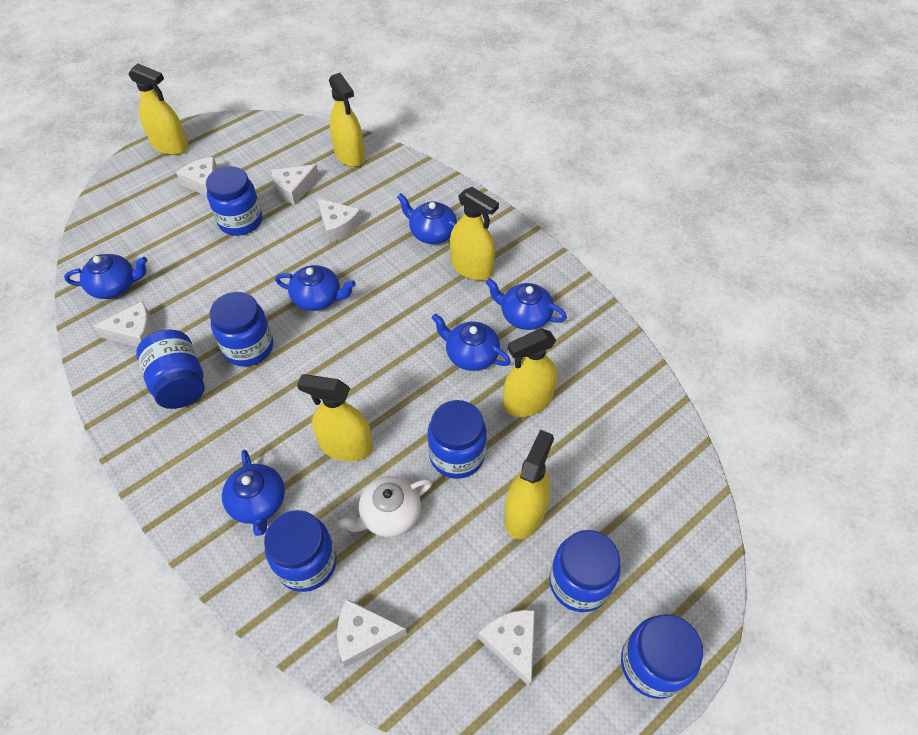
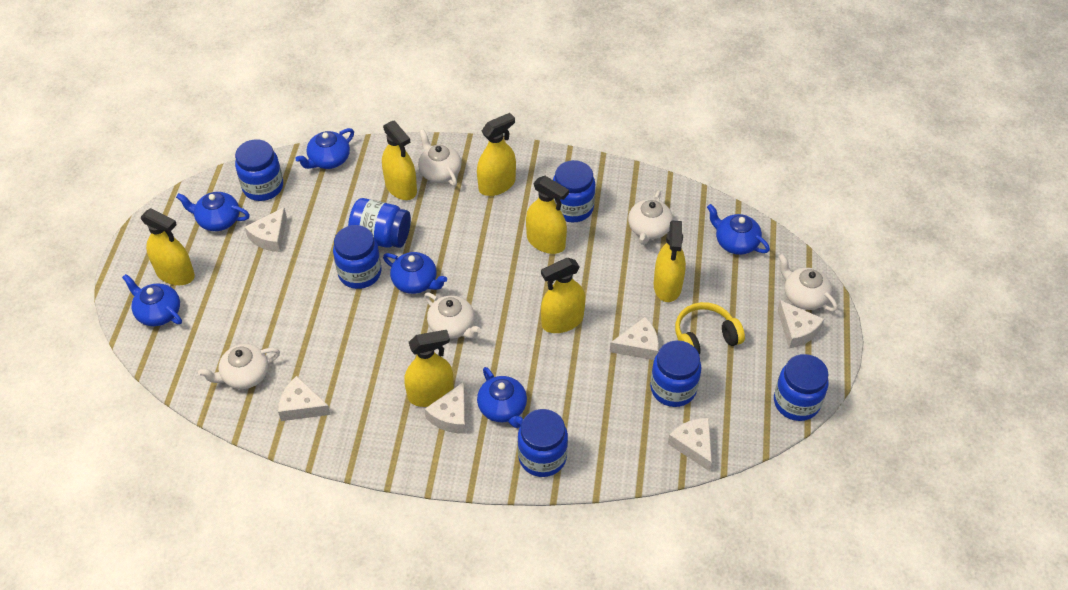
white teapot: 1 -> 5
yellow headphones: 0 -> 1
yellow spray bottle: 6 -> 7

